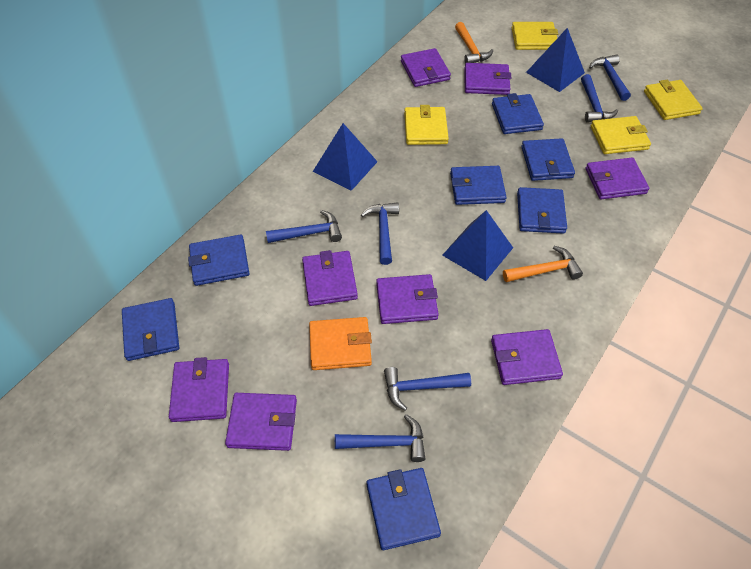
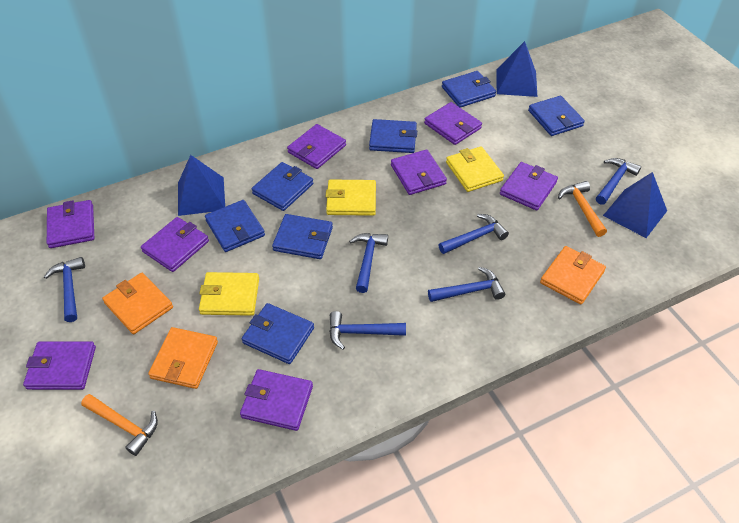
orange wallet: 1 -> 3
yellow wallet: 4 -> 3

